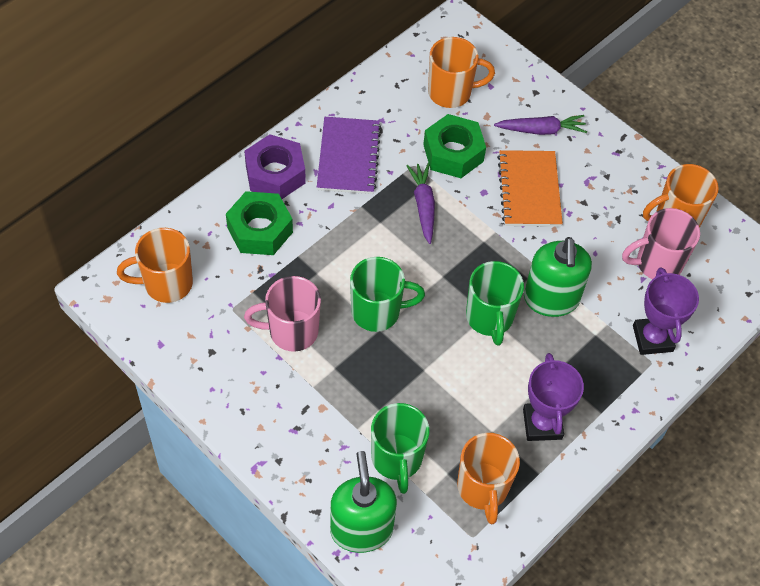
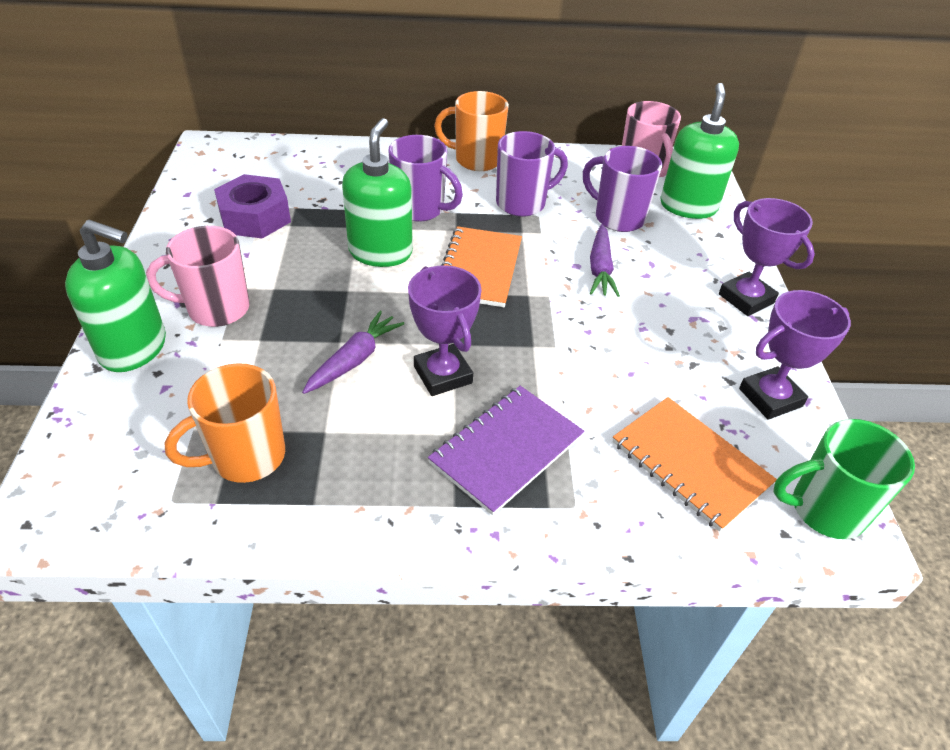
green mug: 3 -> 1
green nut: 2 -> 0
green soap dispenser: 2 -> 3
orange mug: 4 -> 2
orange notebook: 1 -> 2
purple mug: 0 -> 3
purple trophy: 2 -> 3

